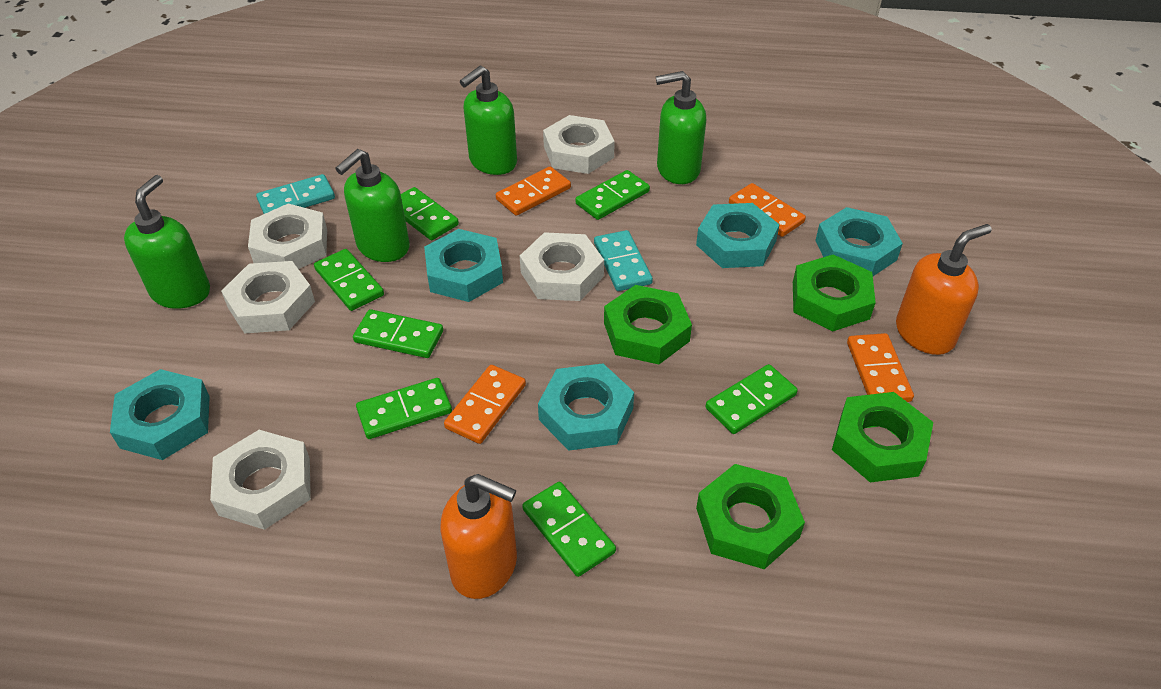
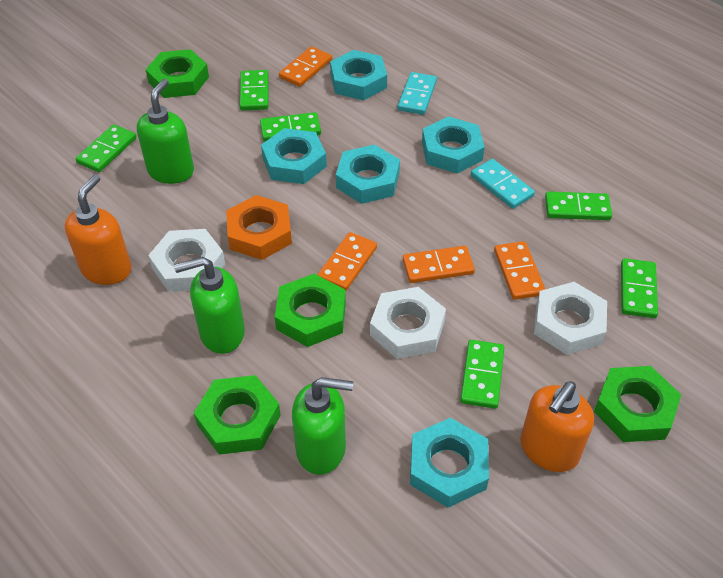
green domino: 7 -> 6
green soap dispenser: 4 -> 3
orange nut: 0 -> 1
white nut: 5 -> 3

